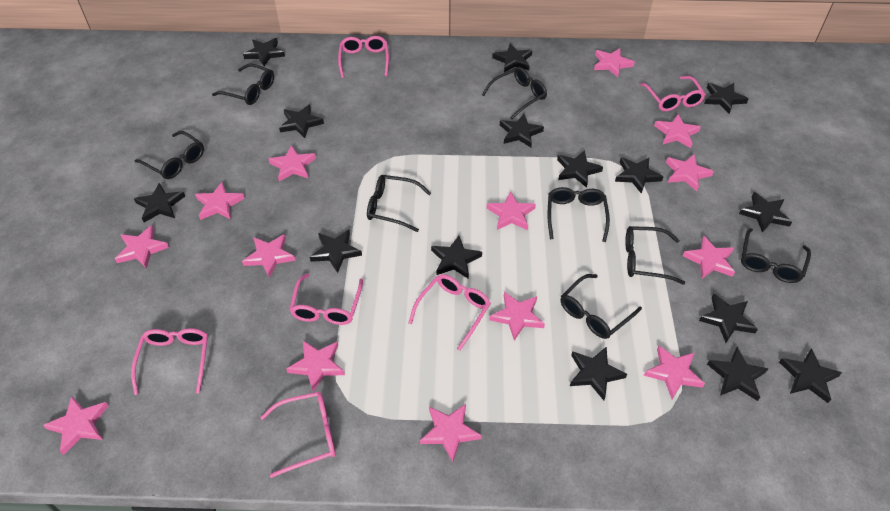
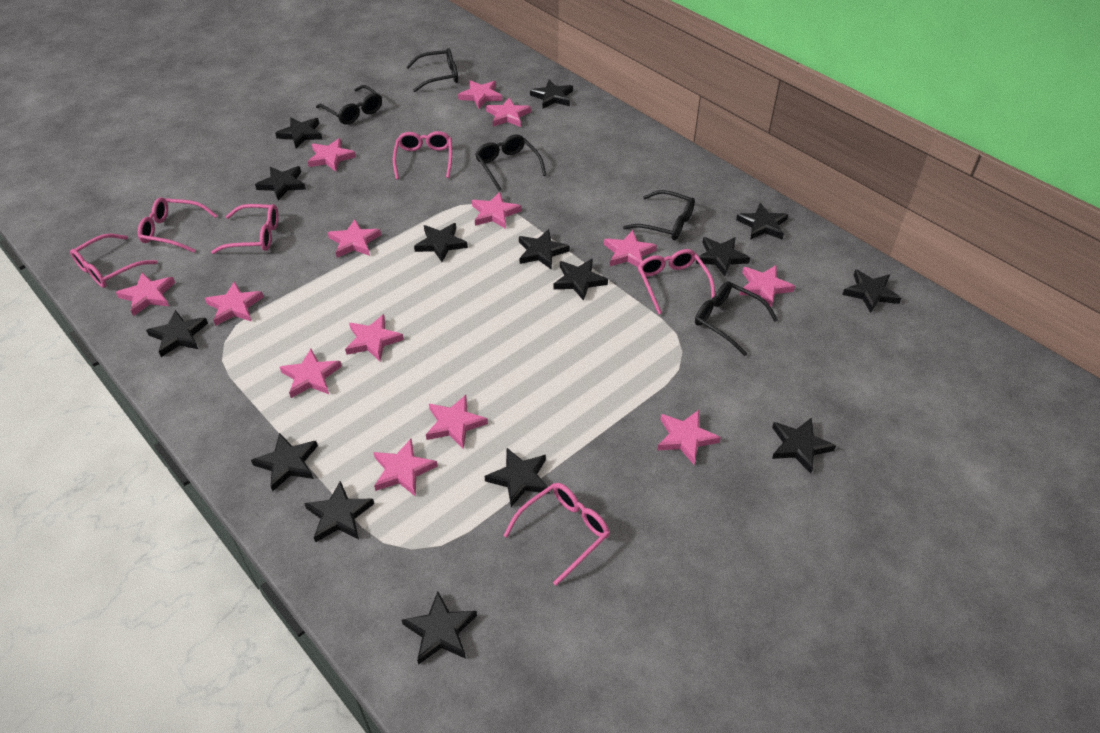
black glasses: 8 -> 5

